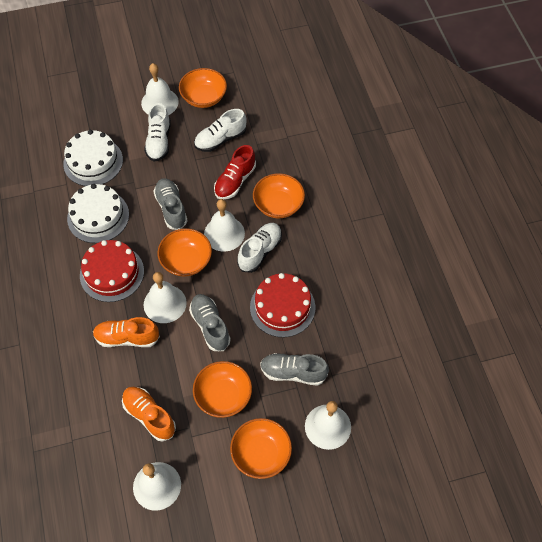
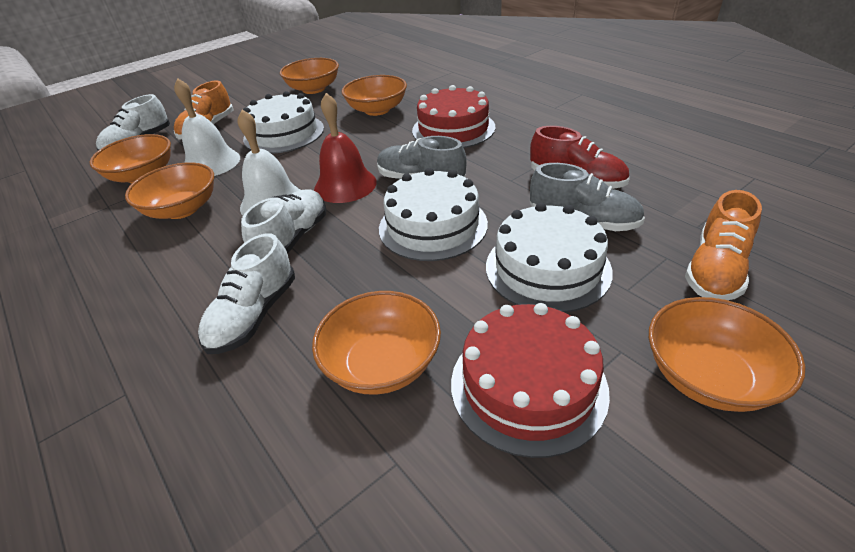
grey shoe: 3 -> 2
orange bowl: 5 -> 6
red bell: 0 -> 1
white bell: 5 -> 2
white cake: 2 -> 3

